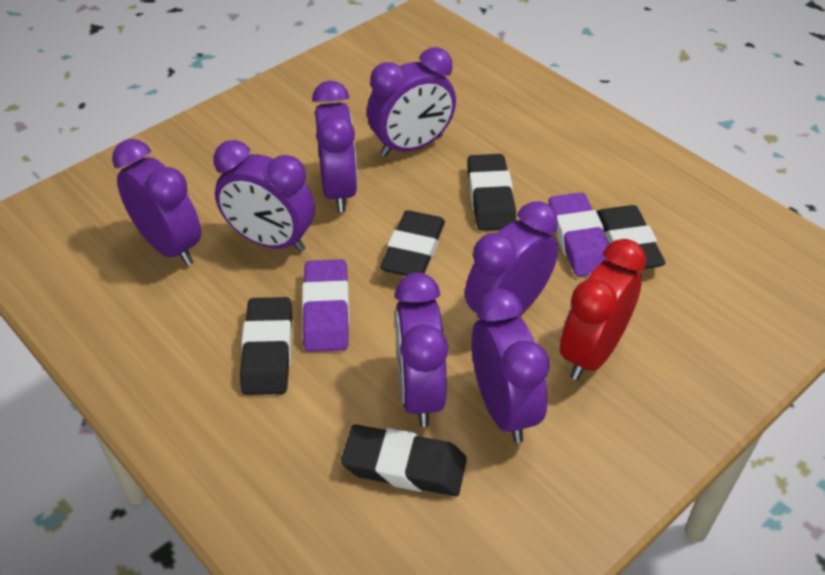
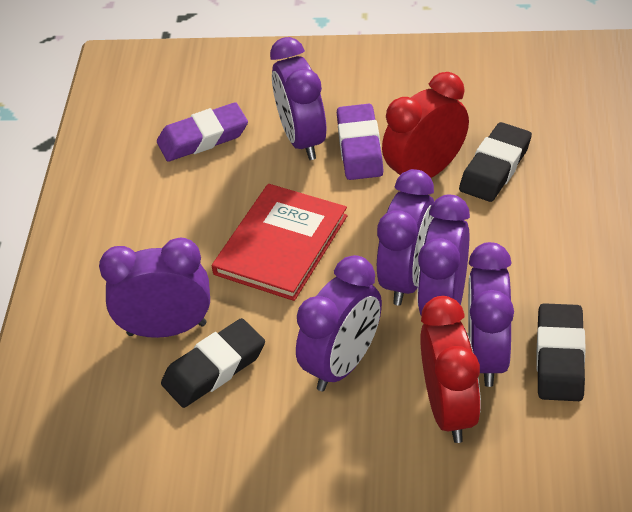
black eraser: 5 -> 3
purple clock: 7 -> 6
red book: 0 -> 1
red clock: 1 -> 2

